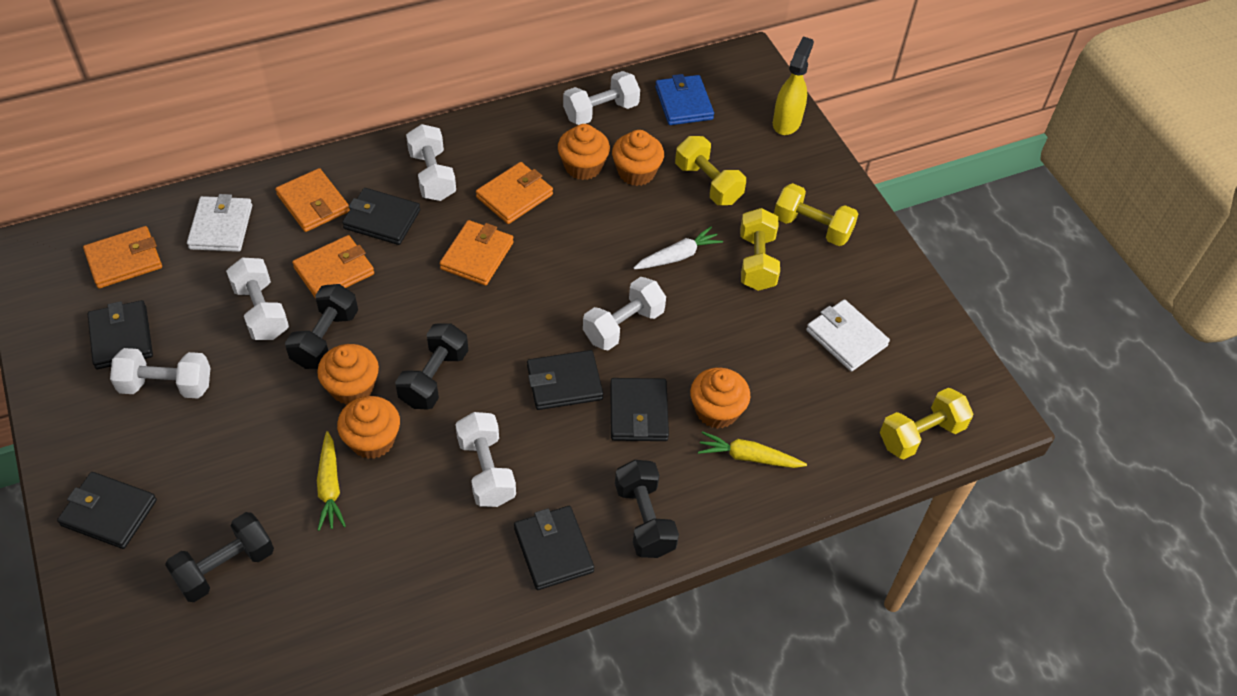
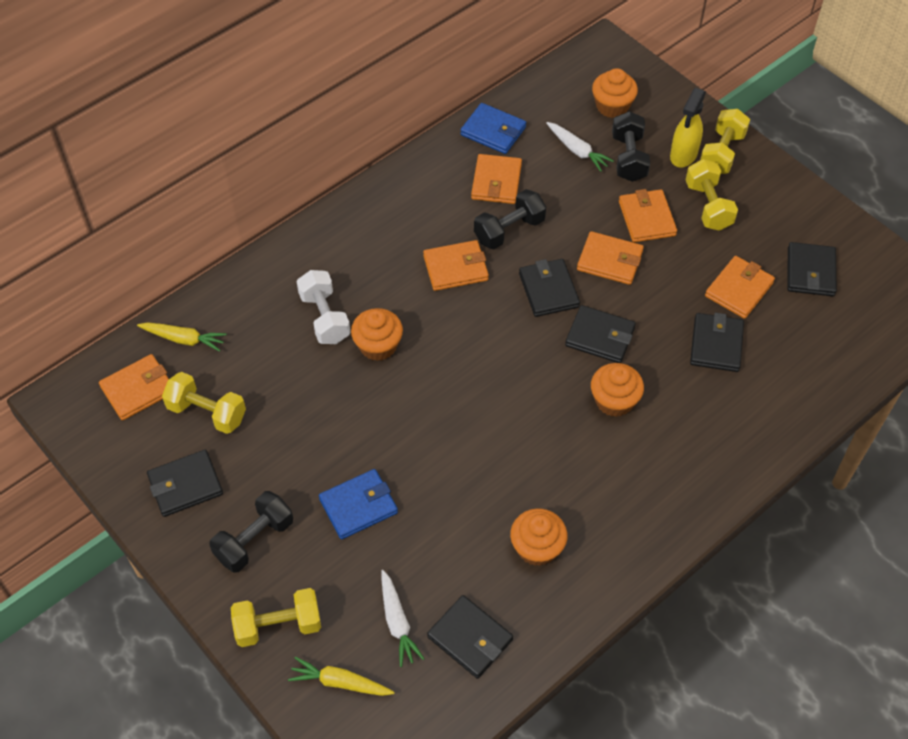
black dumbbell: 4 -> 3
blue wallet: 1 -> 2
orange cupcake: 5 -> 4
orange wallet: 5 -> 6
white carrot: 1 -> 2
white dumbbell: 6 -> 1
white wallet: 2 -> 0

